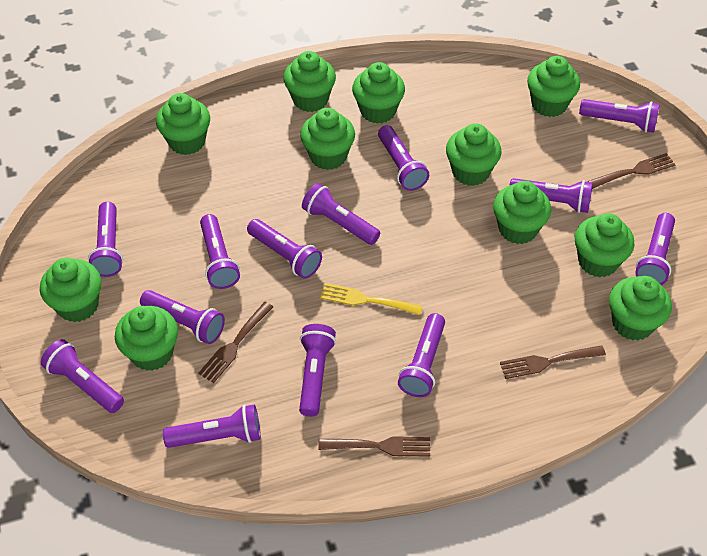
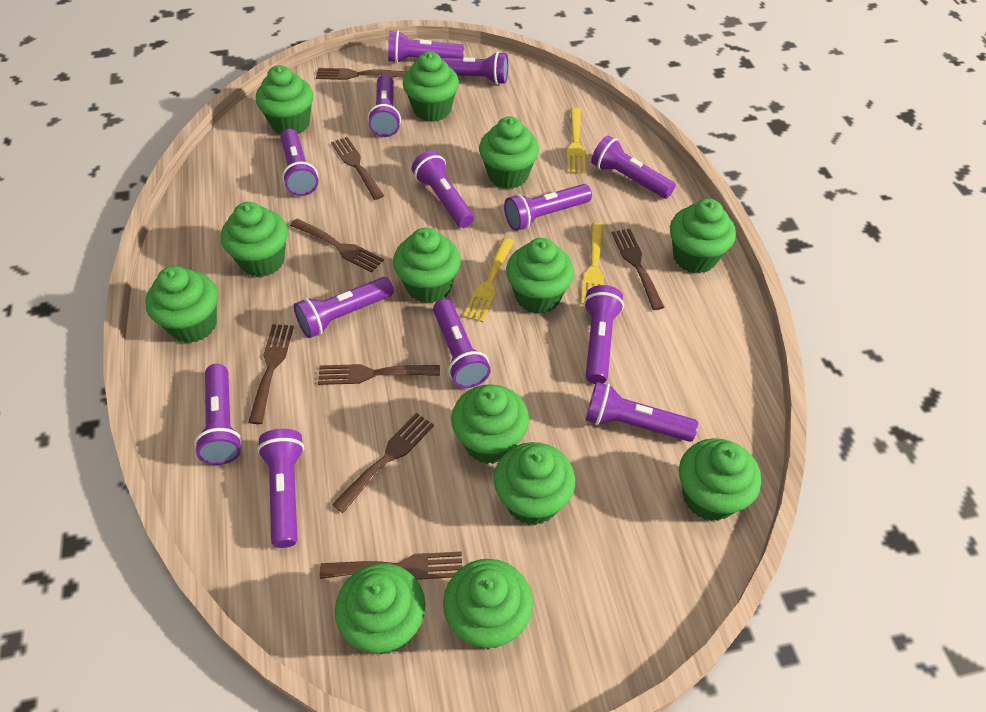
brown fork: 4 -> 8
green cupcake: 11 -> 13
yellow fork: 1 -> 3

